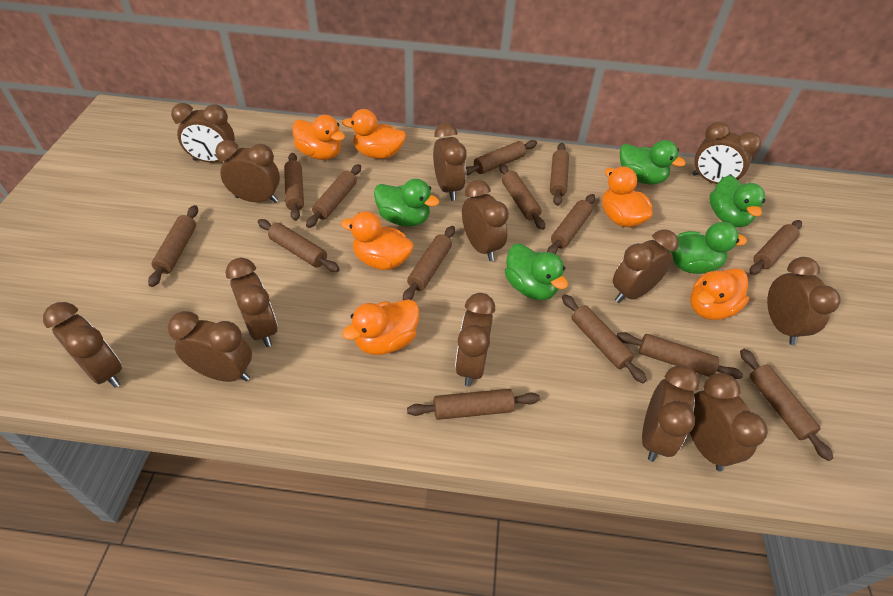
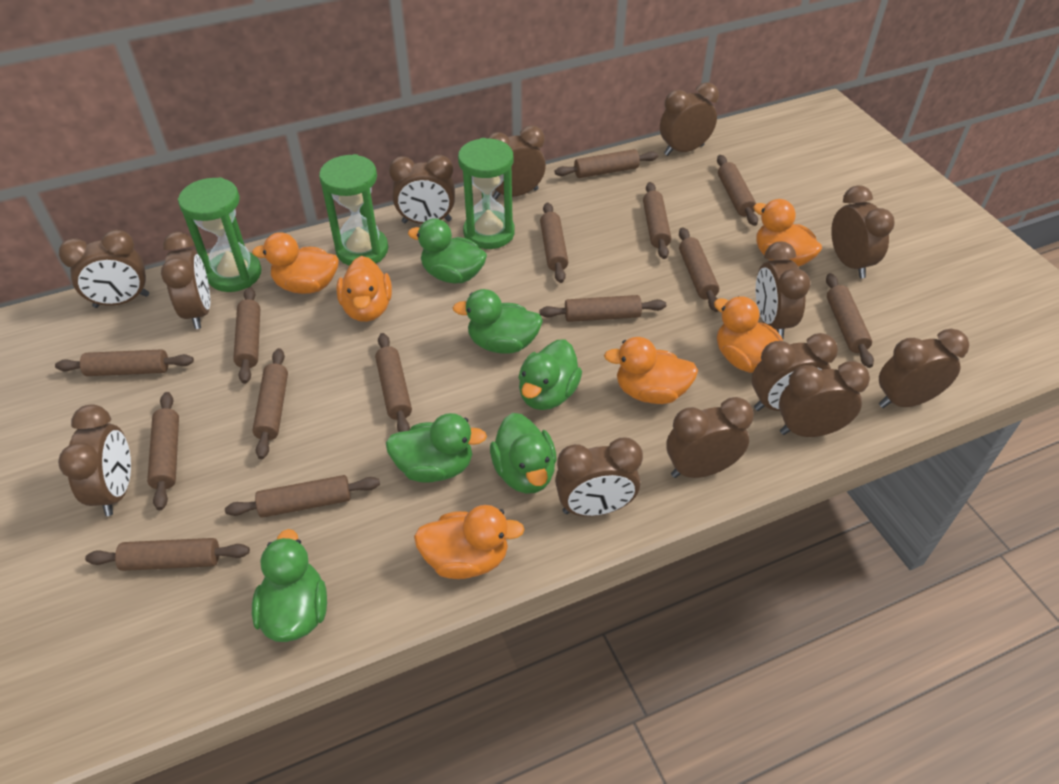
green duck: 5 -> 6
green hourglass: 0 -> 3

